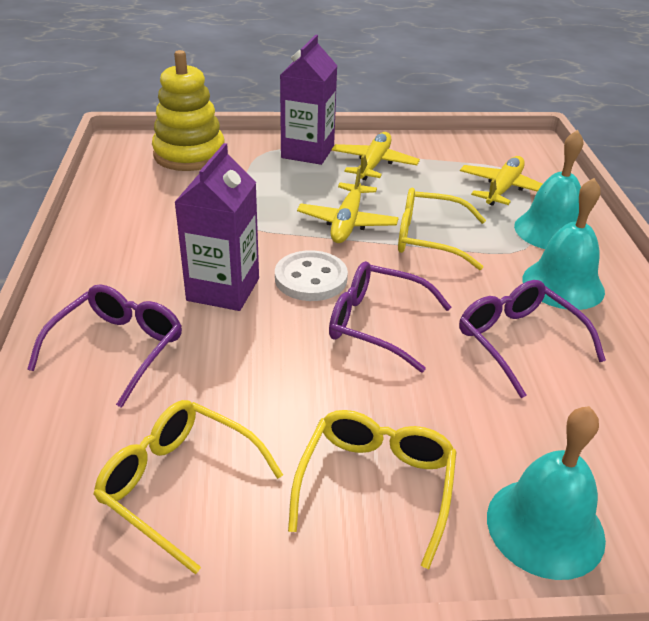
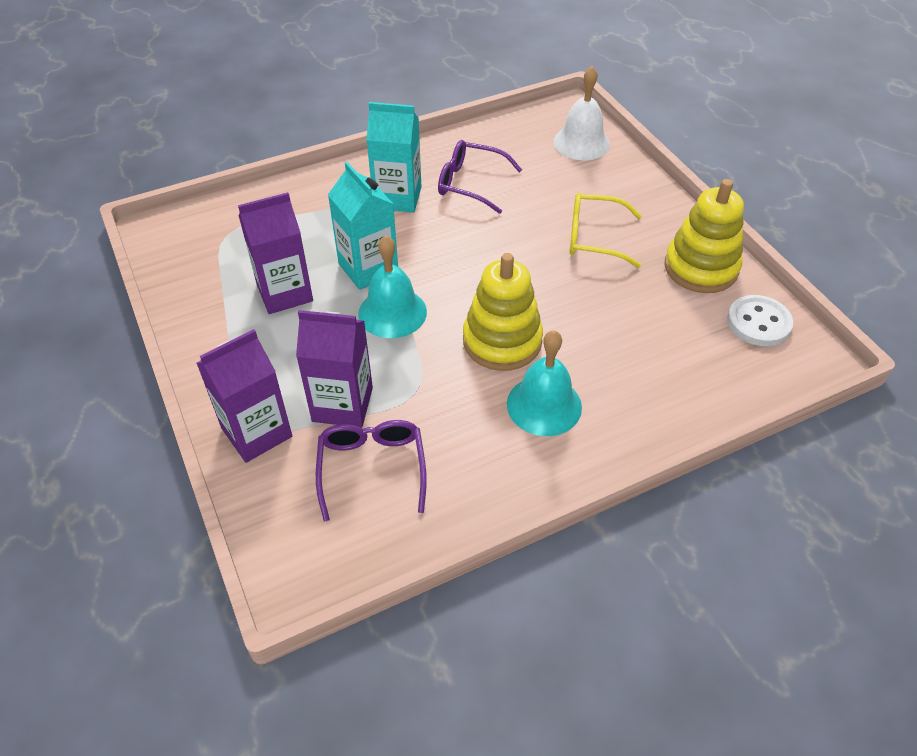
purple carton: 2 -> 3
purple glasses: 3 -> 2
turquoise bell: 3 -> 2
turquoise carton: 0 -> 2
white bell: 0 -> 1
yellow glasses: 3 -> 1
yellow plane: 3 -> 0
yellow stacking toy: 1 -> 2

